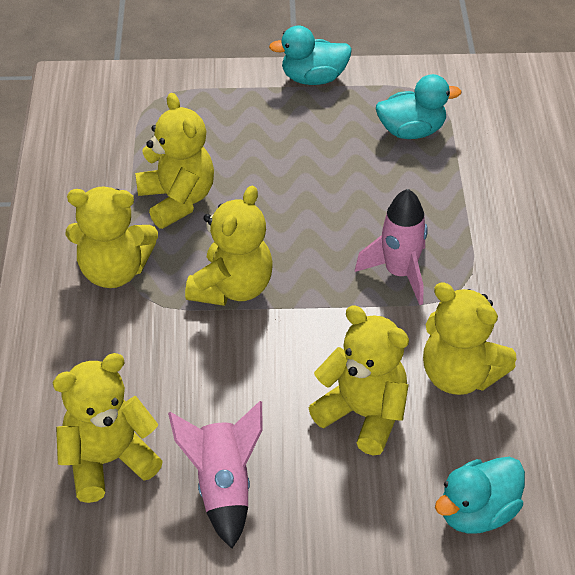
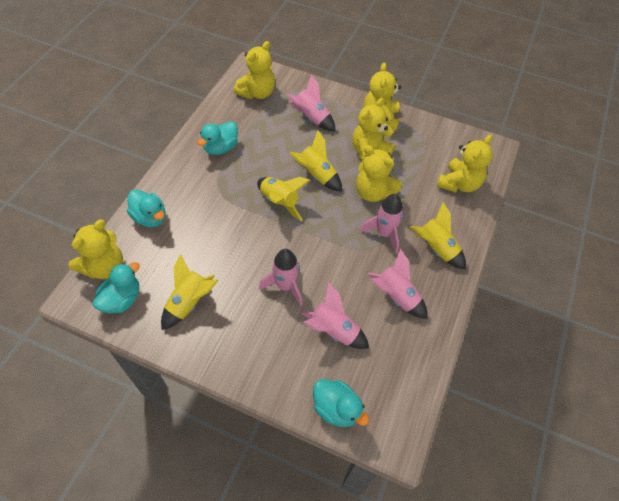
pink rocket: 2 -> 5
turquoise duck: 3 -> 4
yellow rocket: 0 -> 4

